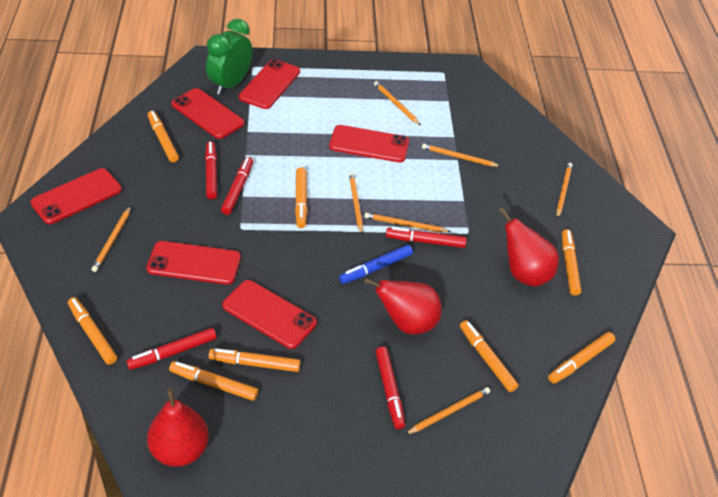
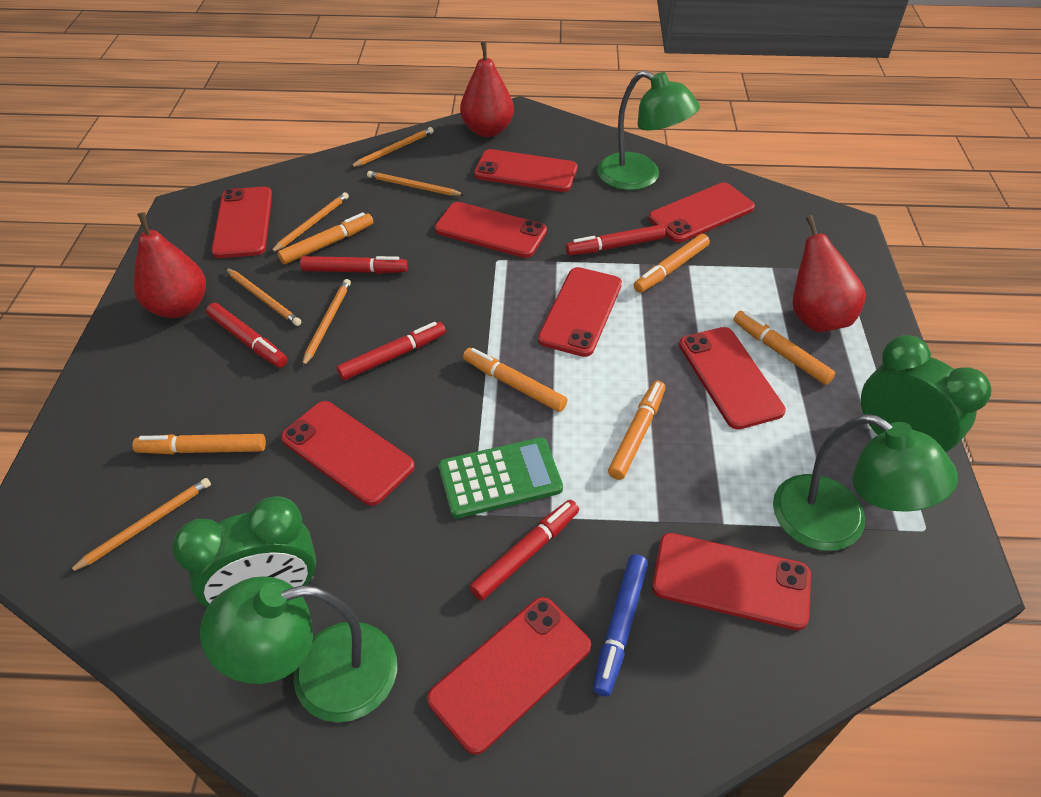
green calculator: 0 -> 1
green clock: 1 -> 2
green lamp: 0 -> 3
orange marker: 8 -> 6
orange pencil: 7 -> 6
red phone: 6 -> 9

